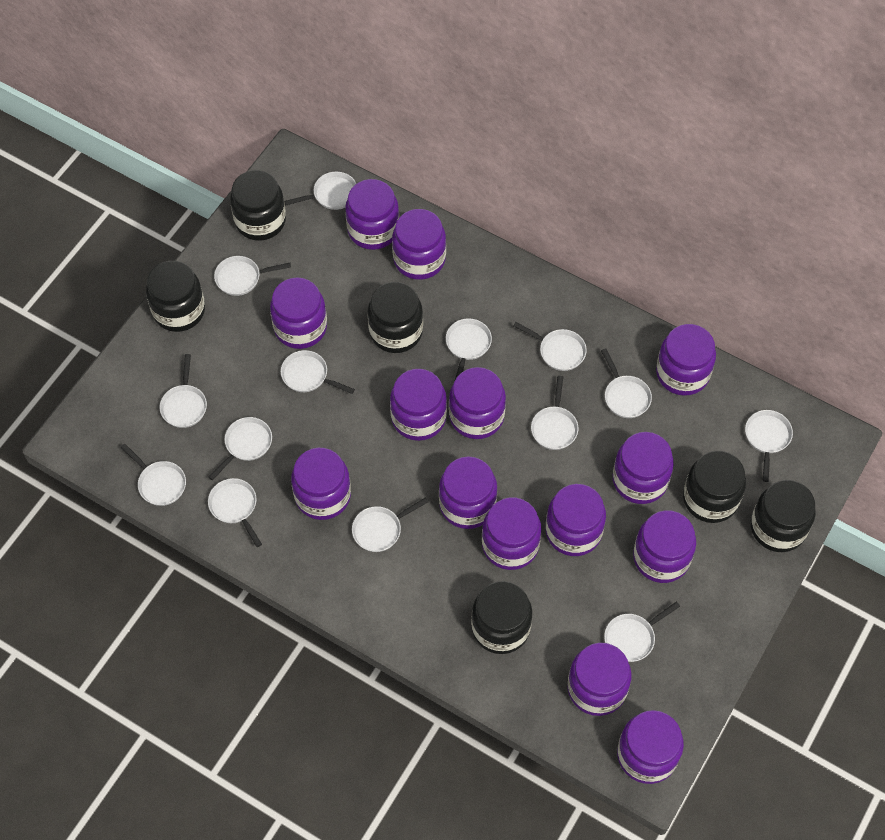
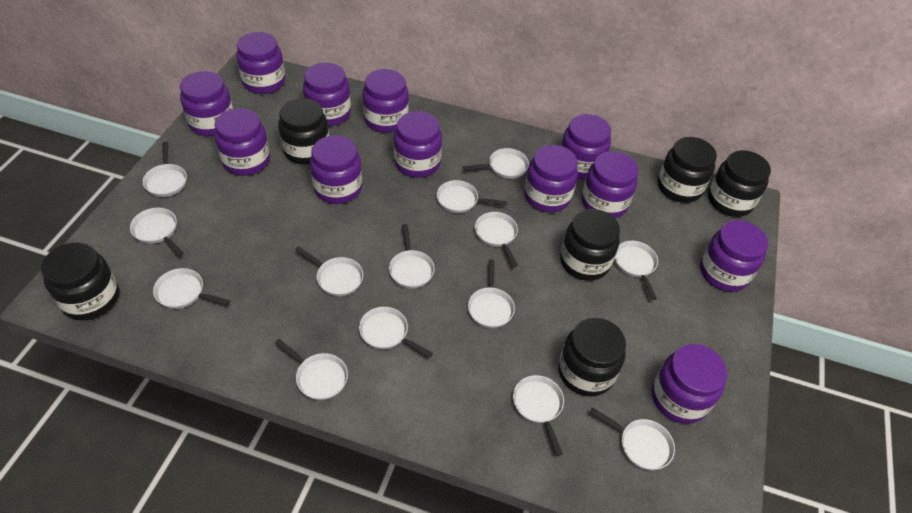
purple jar: 14 -> 12

